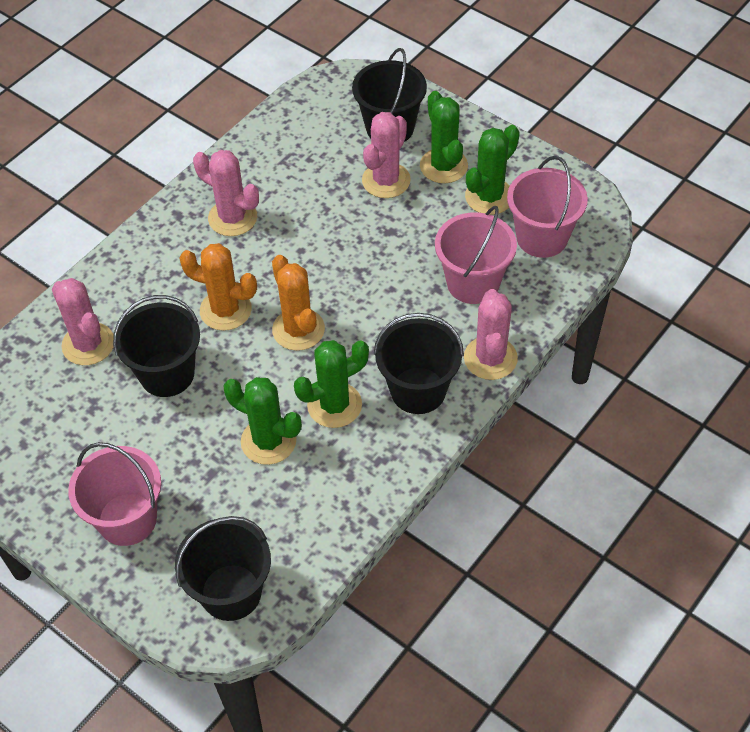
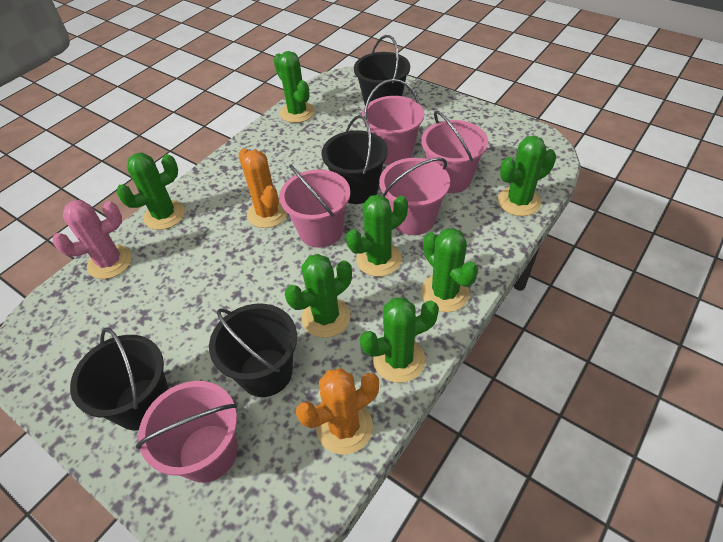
green cactus: 4 -> 7
pink bucket: 3 -> 5
pink cactus: 4 -> 1

